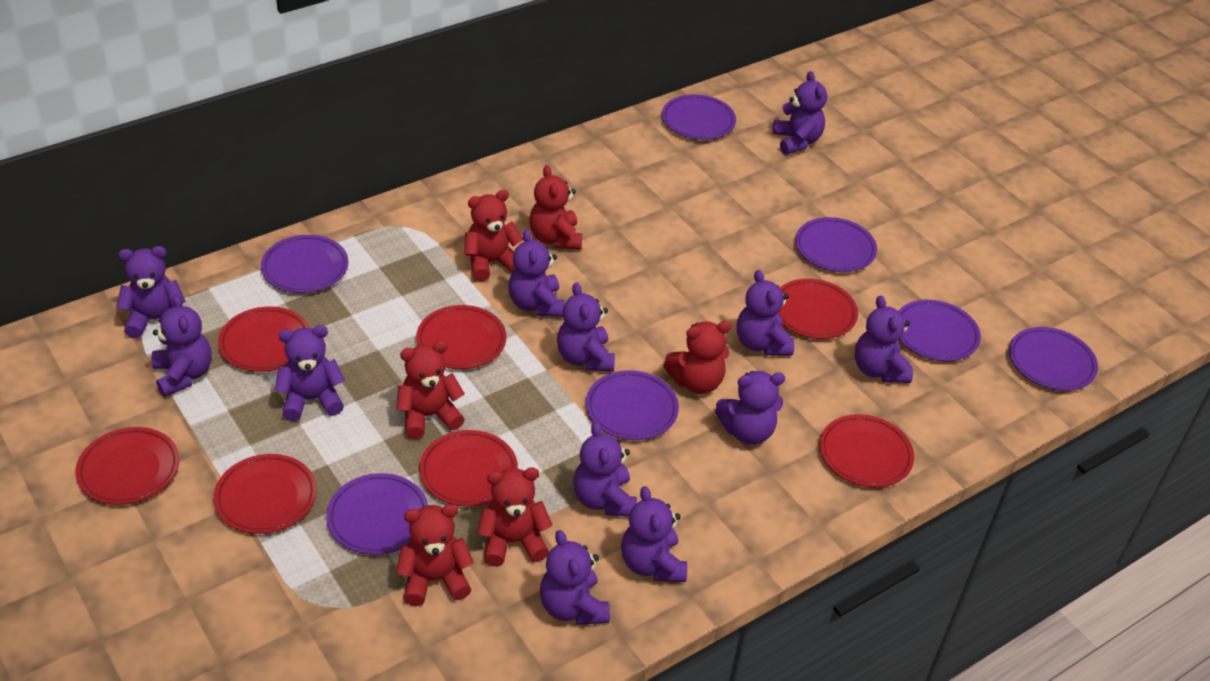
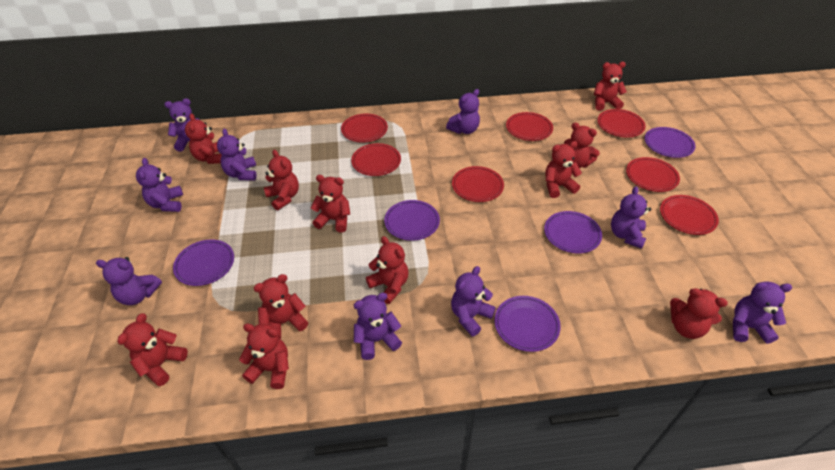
purple plate: 7 -> 5
purple teddy bear: 12 -> 9
red teddy bear: 6 -> 11

